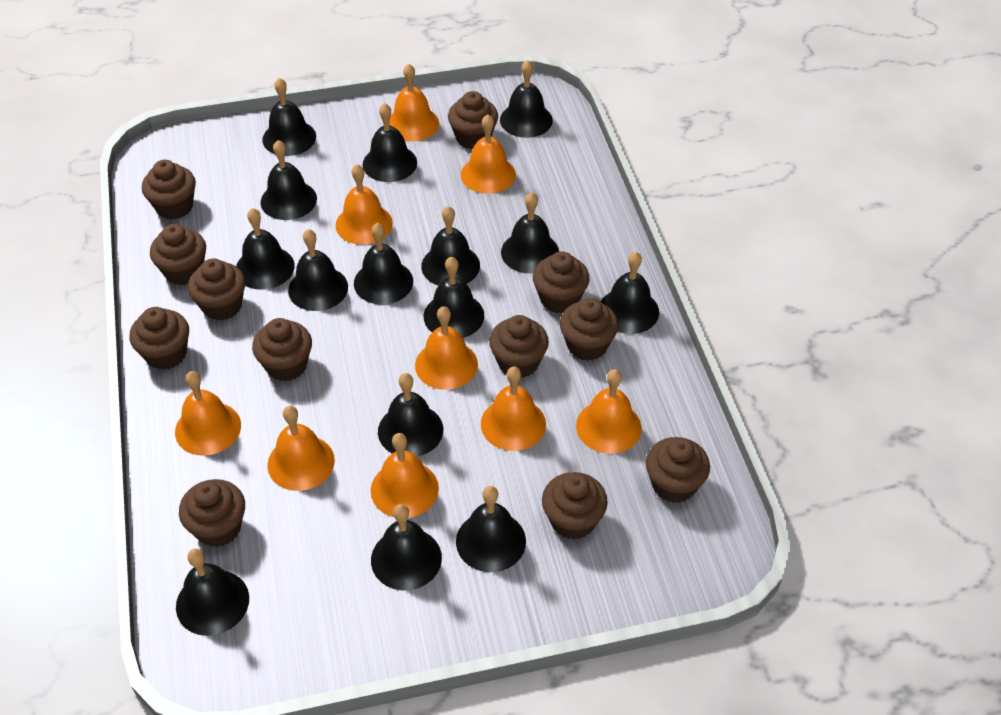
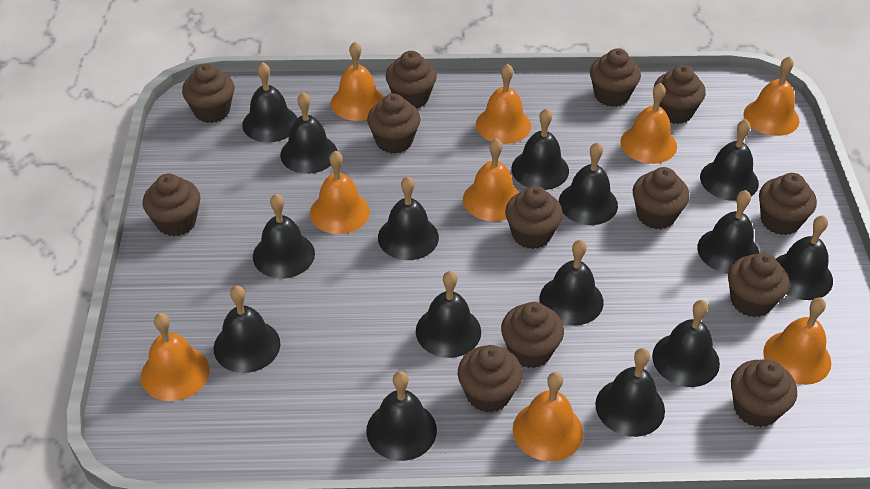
brown cupcake: 12 -> 13

